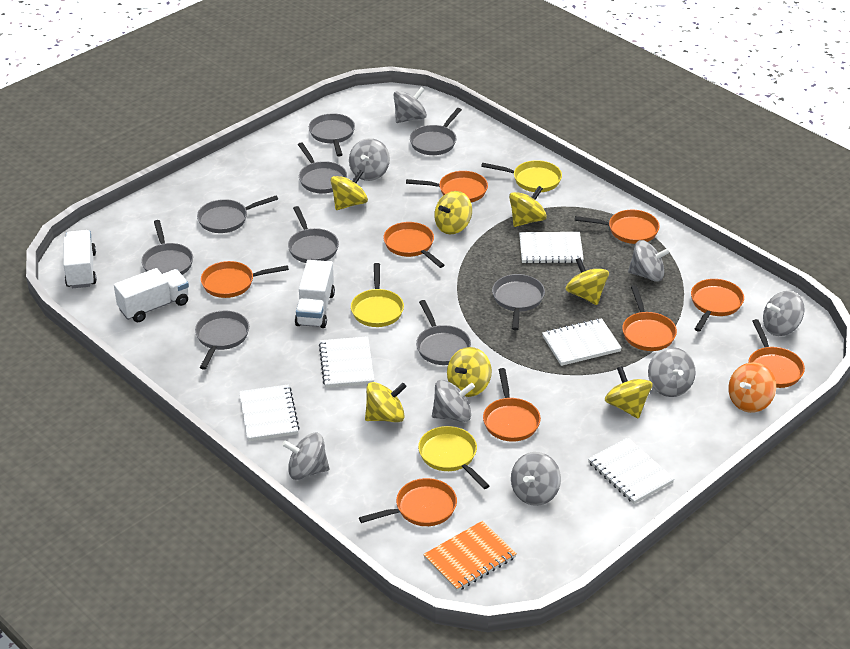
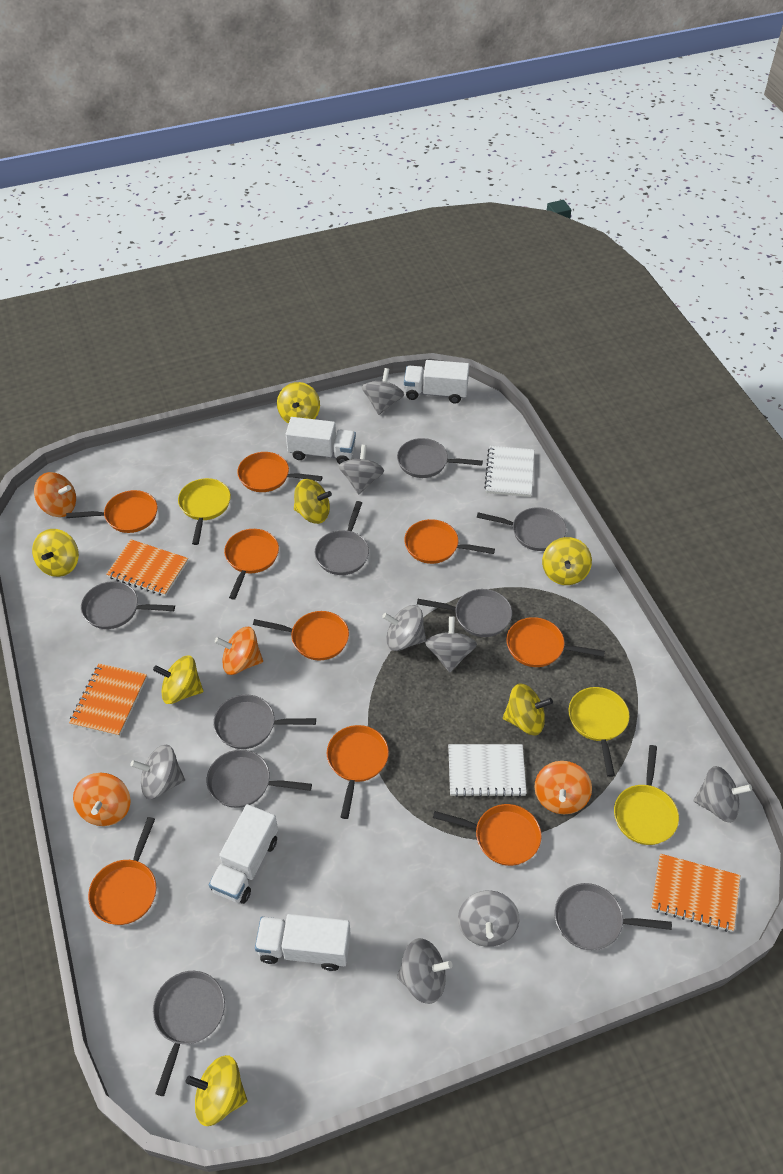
orange notebook: 1 -> 3
orange spinning top: 1 -> 4
white notebook: 5 -> 2
white truck: 3 -> 4

